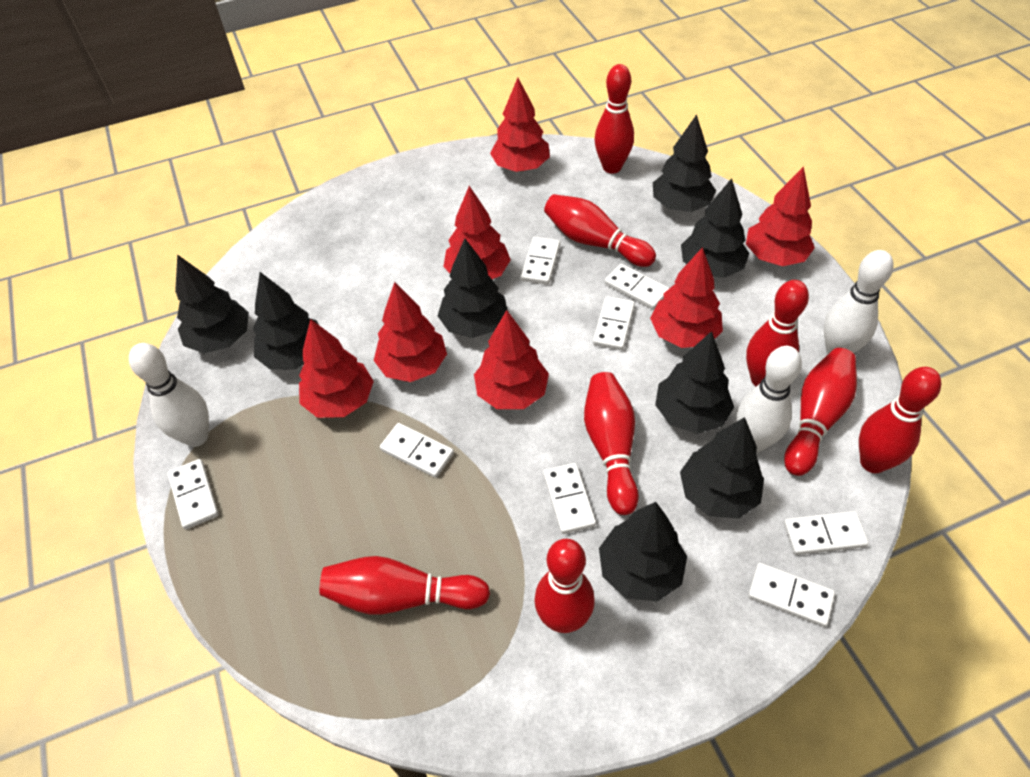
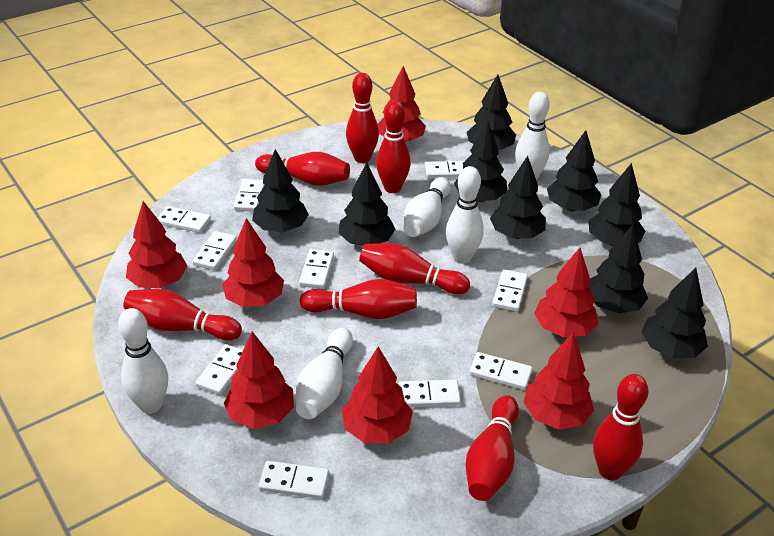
black tree: 8 -> 9
white bowling pin: 3 -> 5
white domino: 8 -> 10

